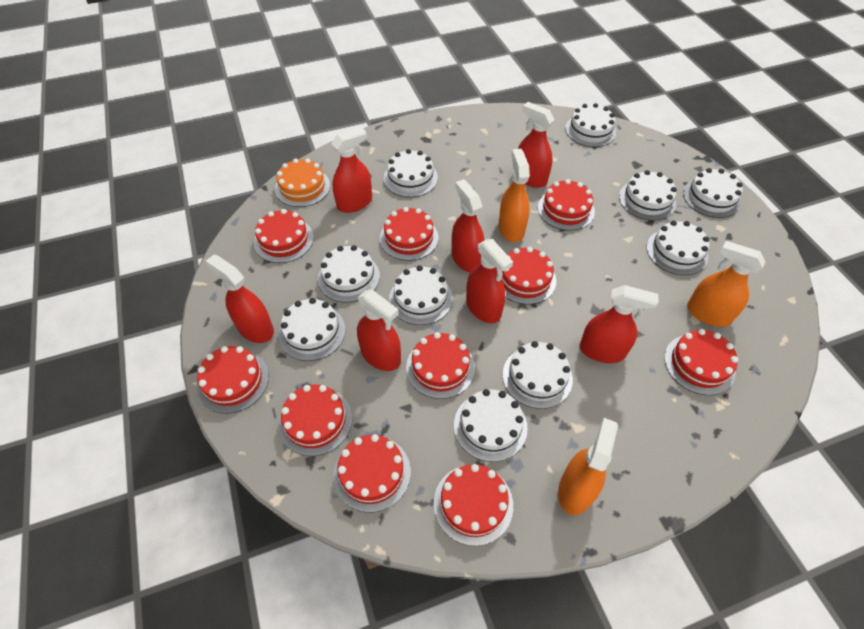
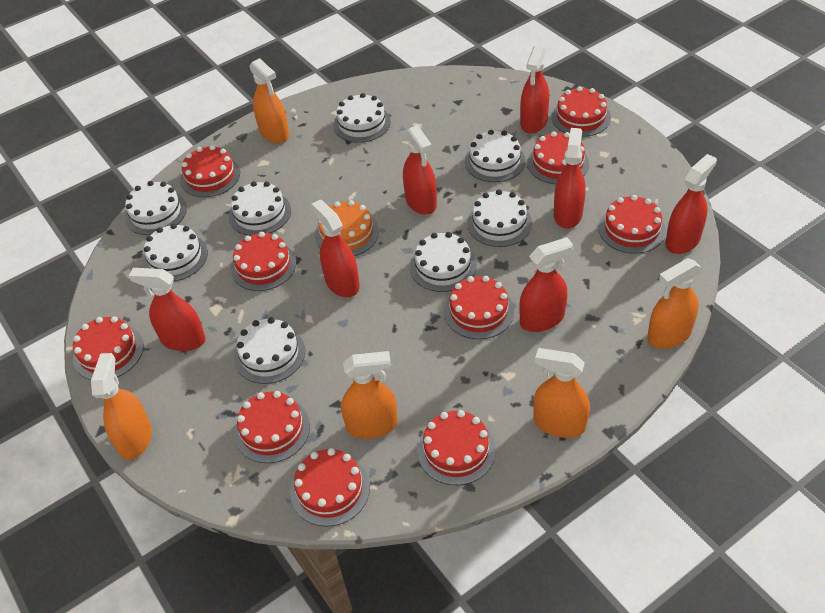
orange spray bottle: 3 -> 5
white cake: 10 -> 8

